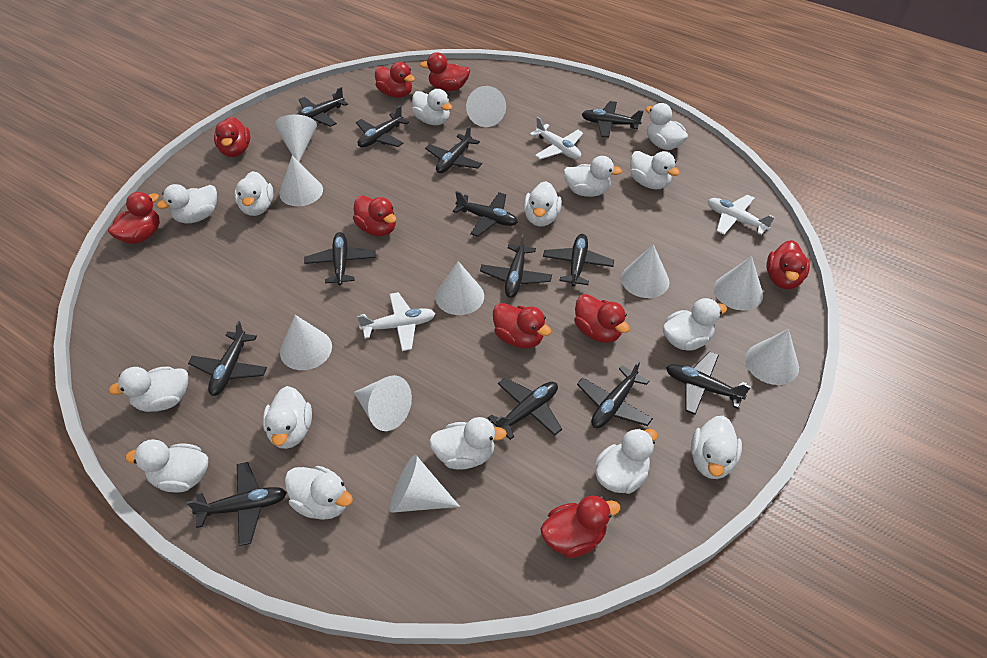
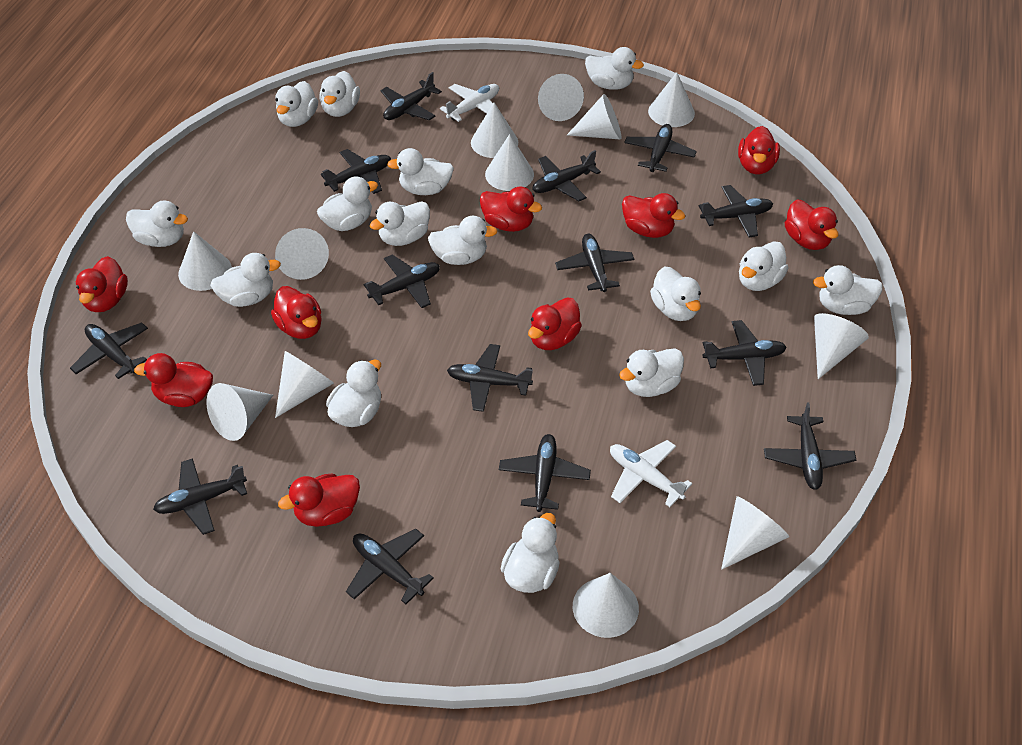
black plane: 13 -> 14
white cone: 10 -> 12
white plane: 3 -> 2

